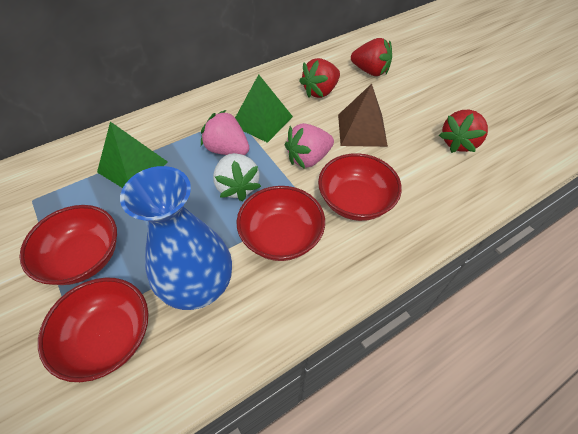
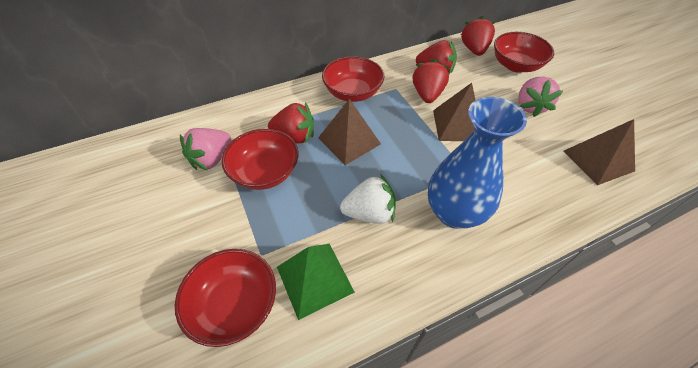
brown pyramid: 1 -> 3
green pyramid: 2 -> 1
red strawberry: 3 -> 4

